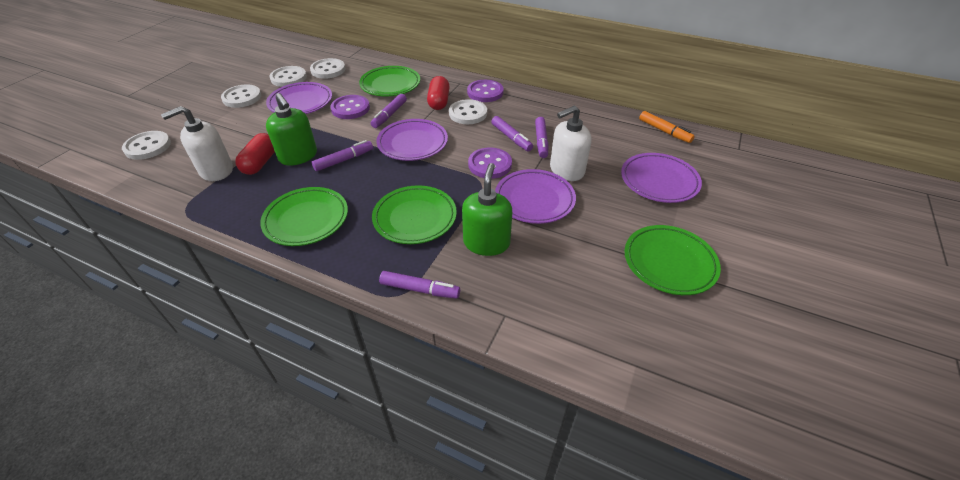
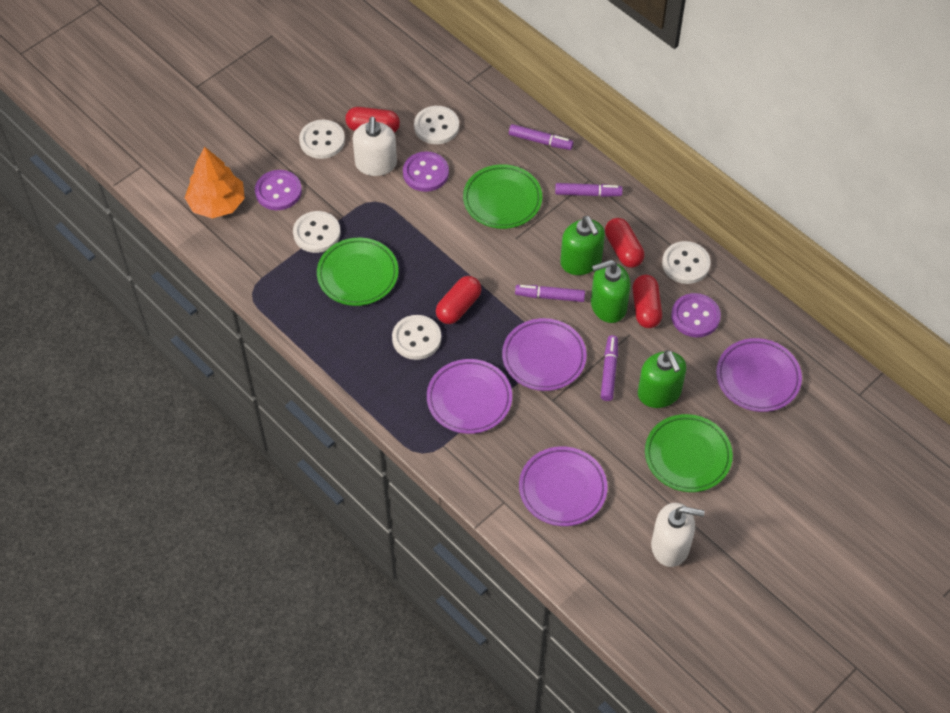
green plate: 4 -> 3
green soap dispenser: 2 -> 3
orange marker: 1 -> 0
orange tree: 0 -> 1
purple marker: 5 -> 4
red capsule: 2 -> 4

